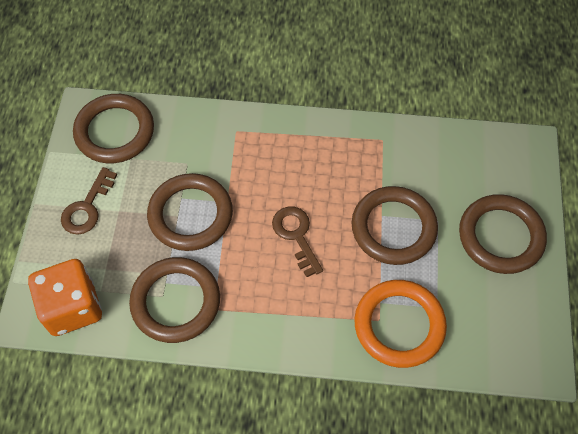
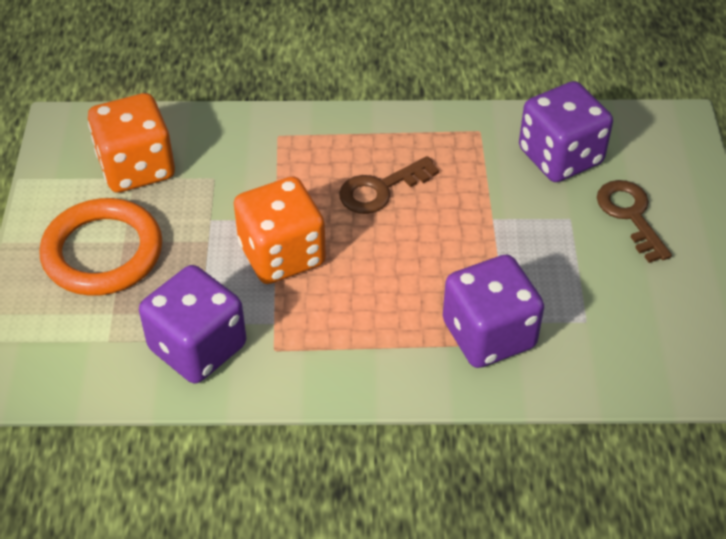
brown ring: 5 -> 0
orange dice: 1 -> 2
purple dice: 0 -> 3

